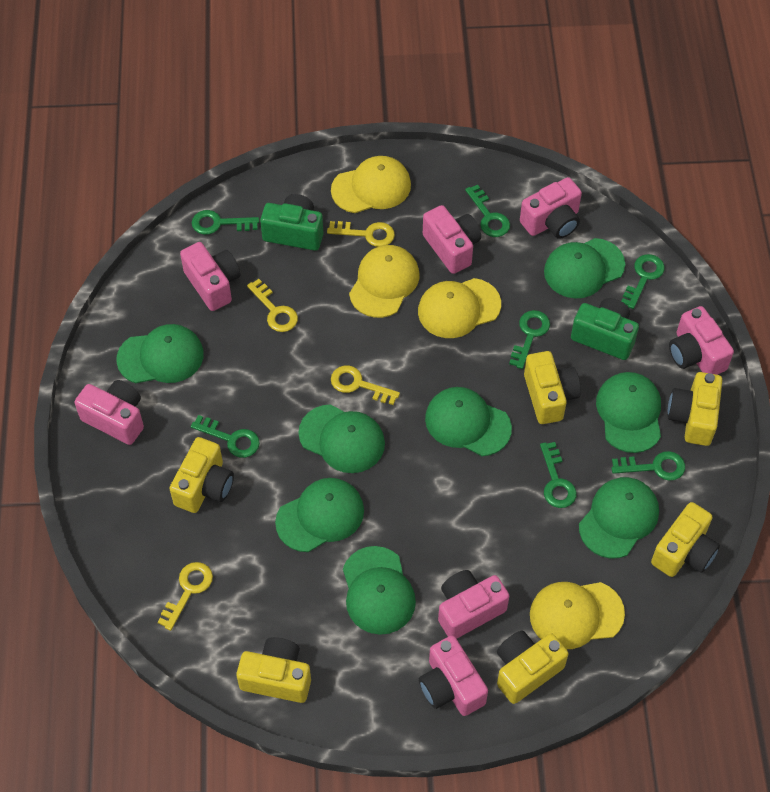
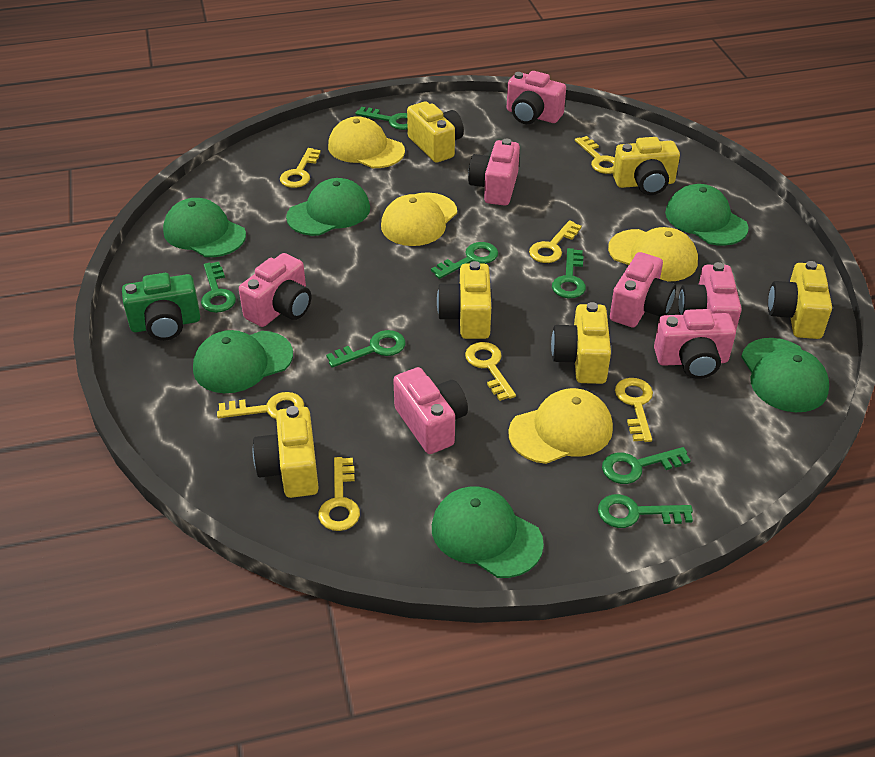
green camera: 2 -> 1
green cap: 8 -> 6
yellow key: 4 -> 7

